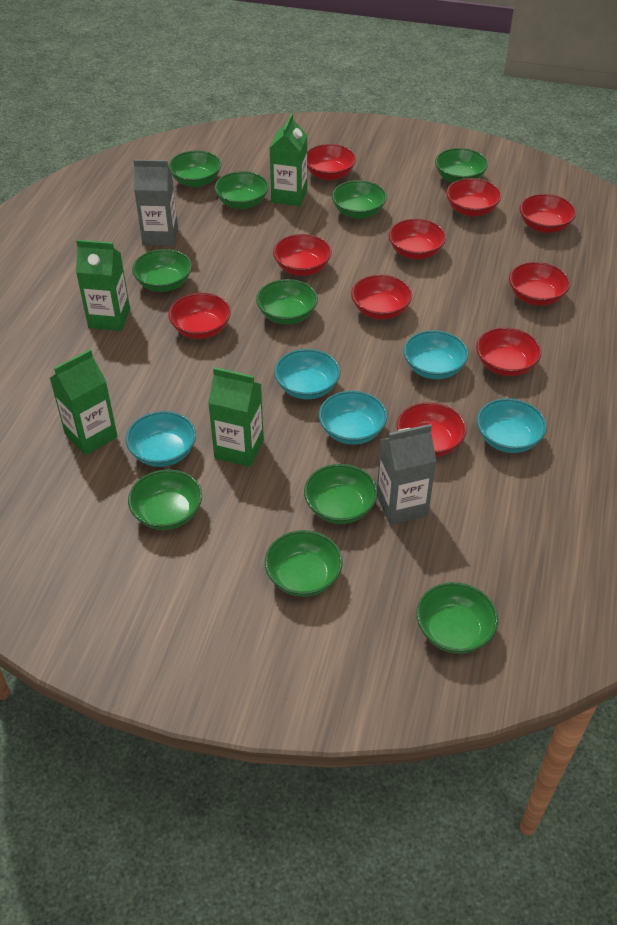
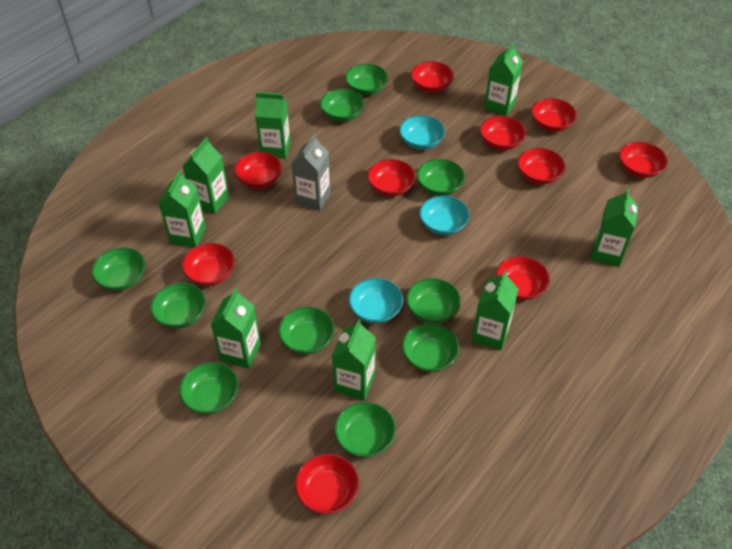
green carton: 4 -> 8
grey carton: 2 -> 1
turquoise bowl: 5 -> 3

